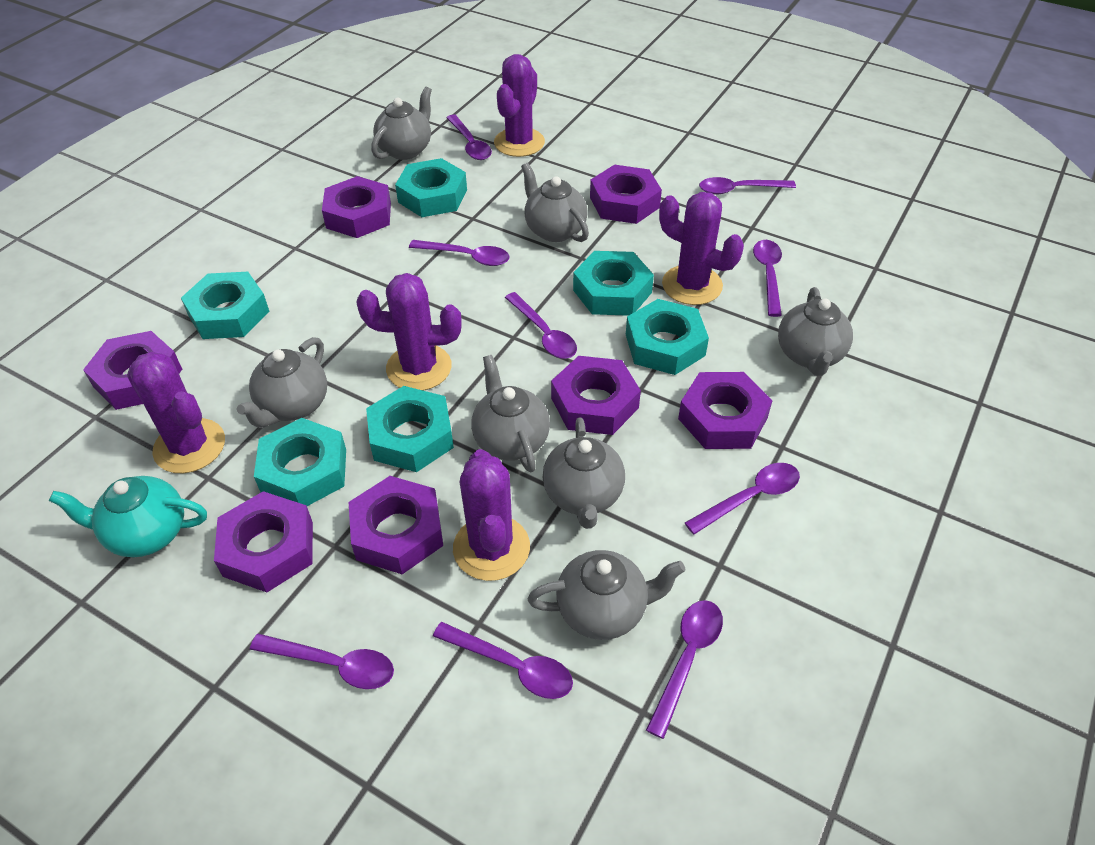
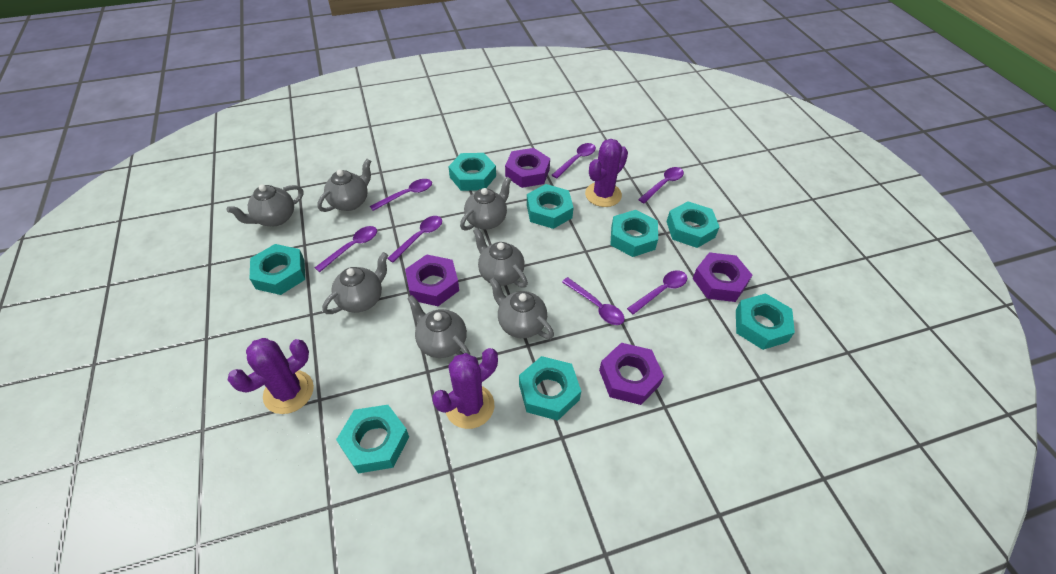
purple cactus: 5 -> 3
purple nut: 7 -> 4
purple spoon: 9 -> 7
turquoise nut: 6 -> 8
turquoise teapot: 1 -> 0

